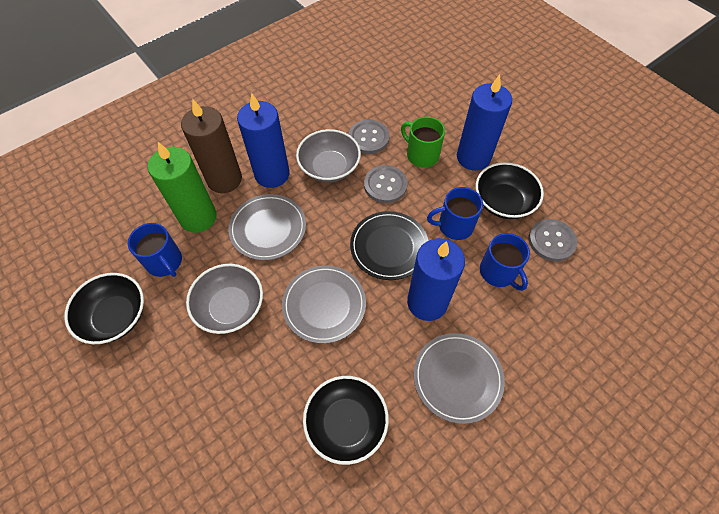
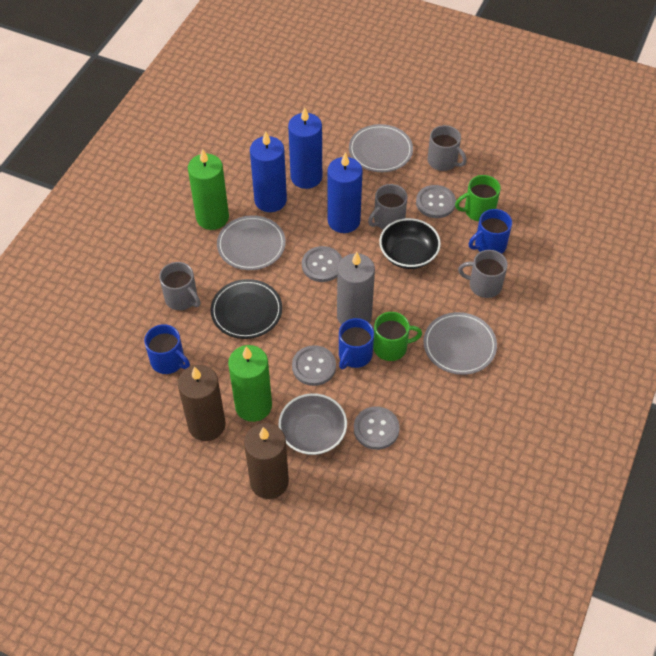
black bowl: 3 -> 1
brown candle: 1 -> 2
green candle: 1 -> 2
green mug: 1 -> 2
grey bowl: 2 -> 1
grey button: 3 -> 4
grey candle: 0 -> 1
grey mug: 0 -> 4

